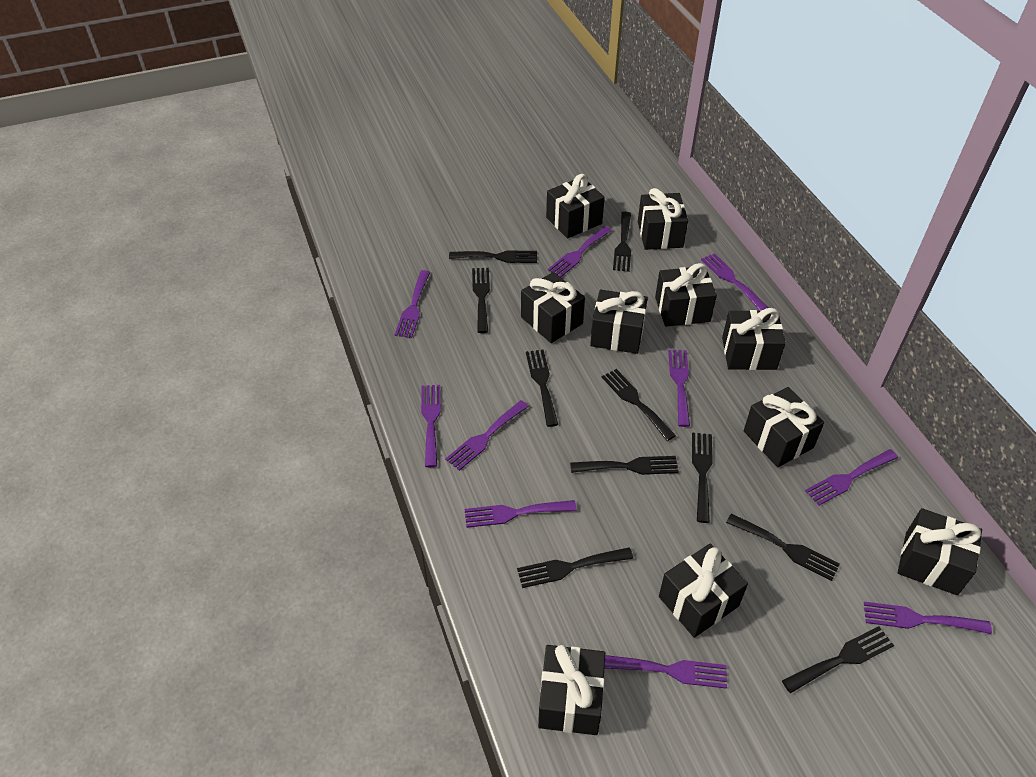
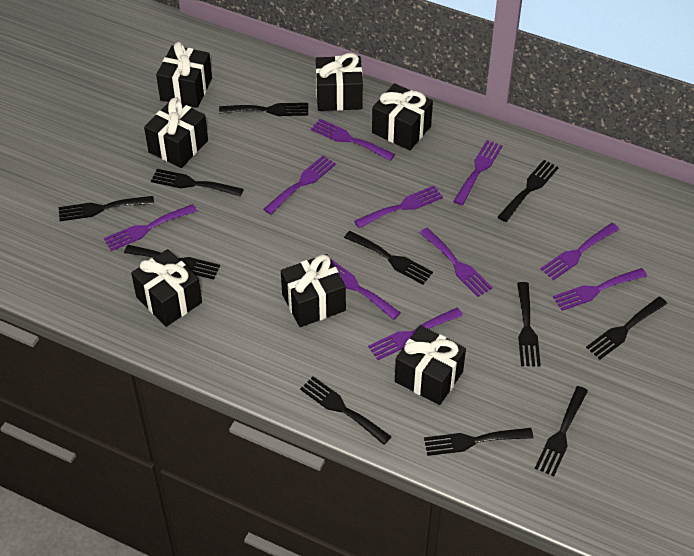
black fork: 10 -> 11
black gift: 10 -> 7

